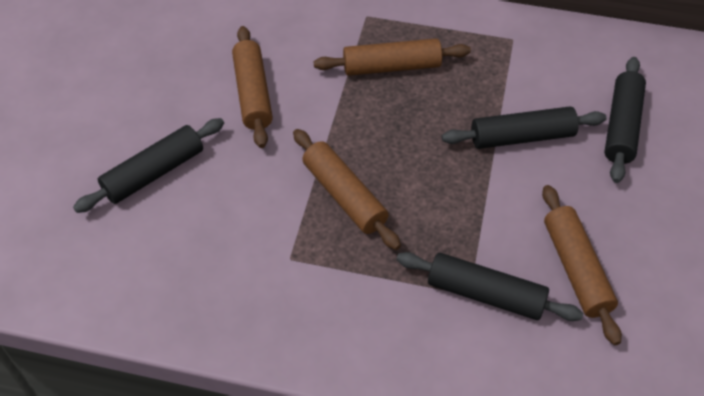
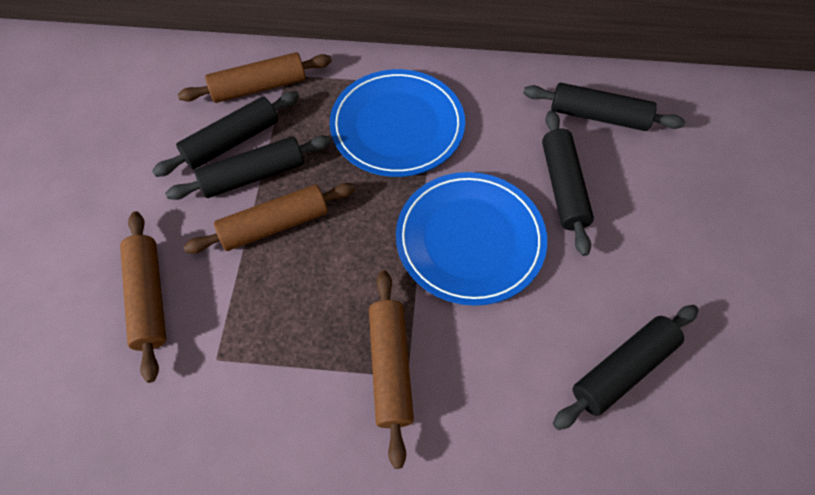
black rolling pin: 4 -> 5
blue plate: 0 -> 2

